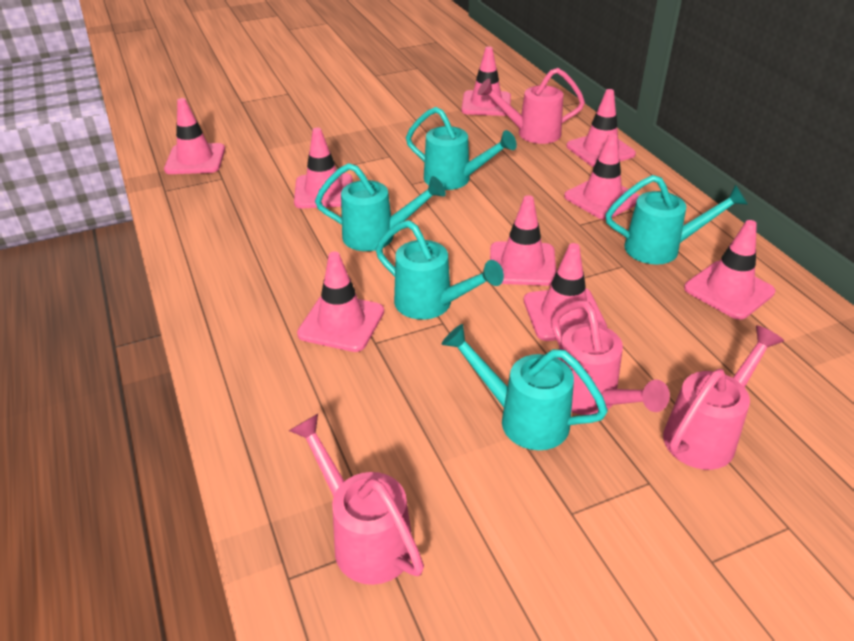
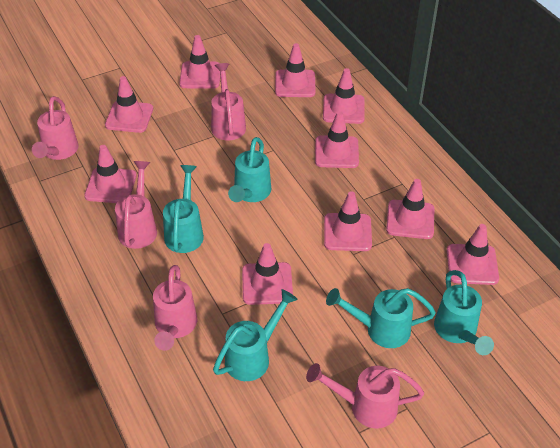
pink traffic cone: 9 -> 10
pink watering can: 4 -> 5

